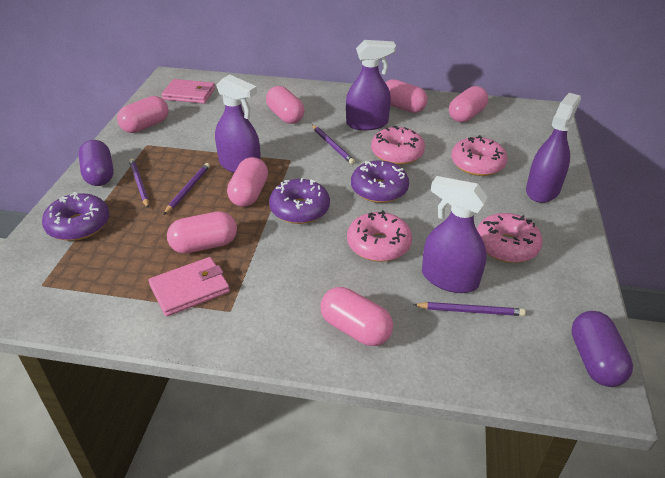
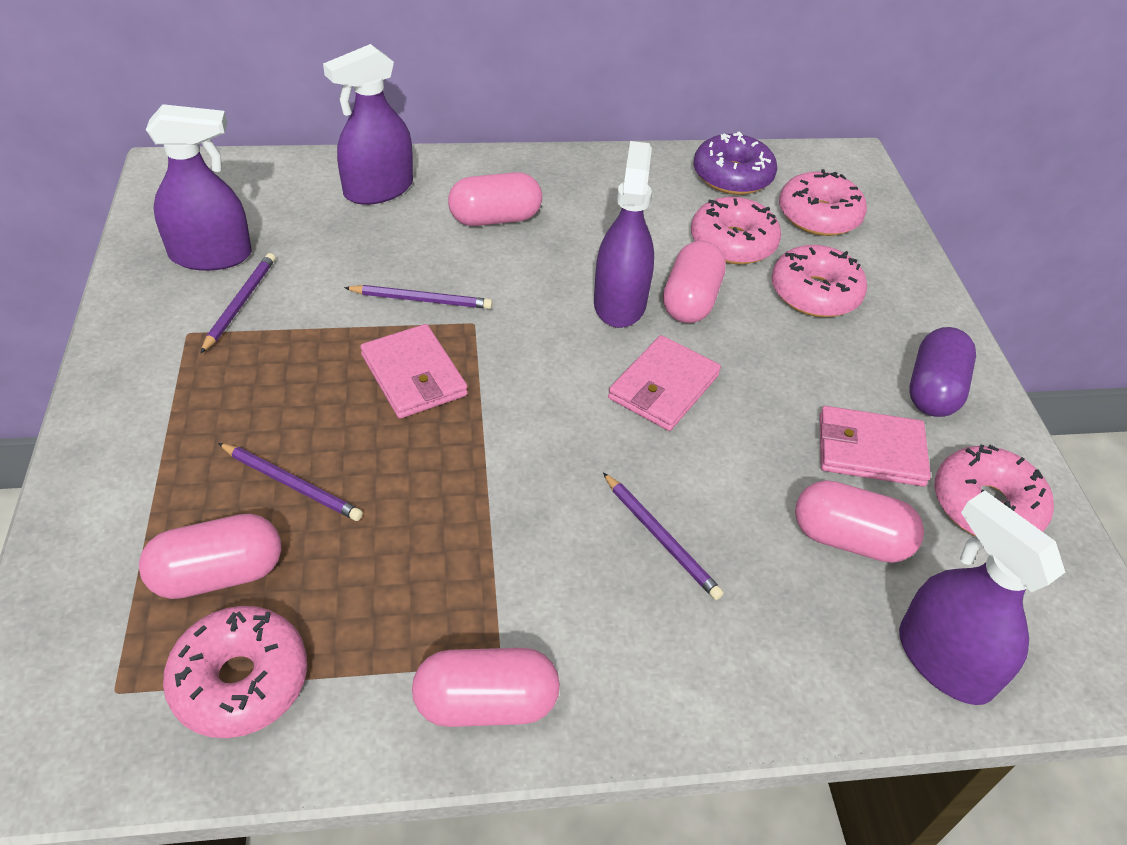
pink capsule: 7 -> 5
pink donut: 4 -> 5
pink wallet: 2 -> 3
purple capsule: 2 -> 1
purple donut: 3 -> 1

